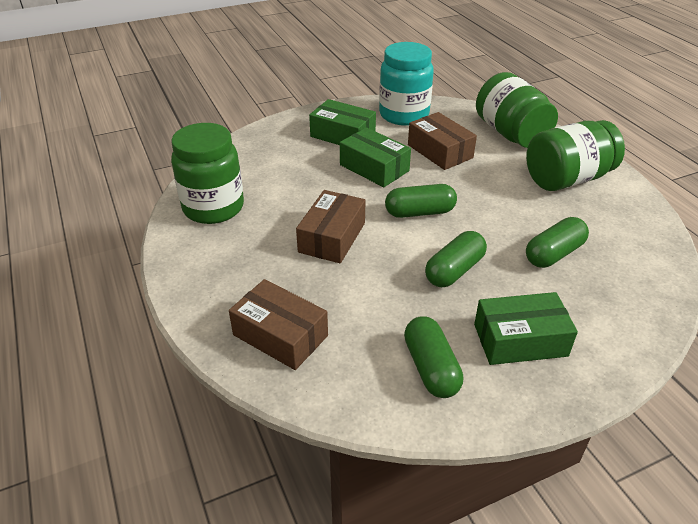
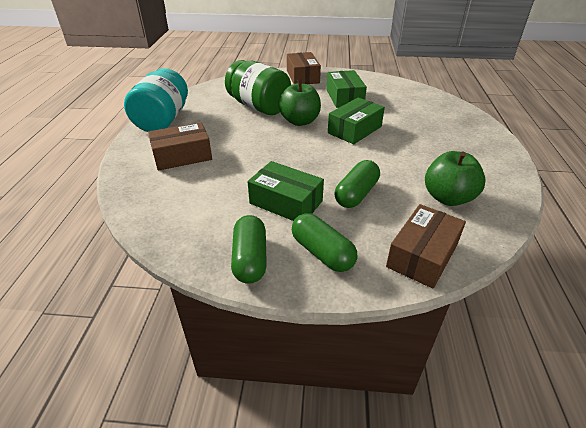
green apple: 0 -> 2
green capsule: 4 -> 3
green jar: 3 -> 1

